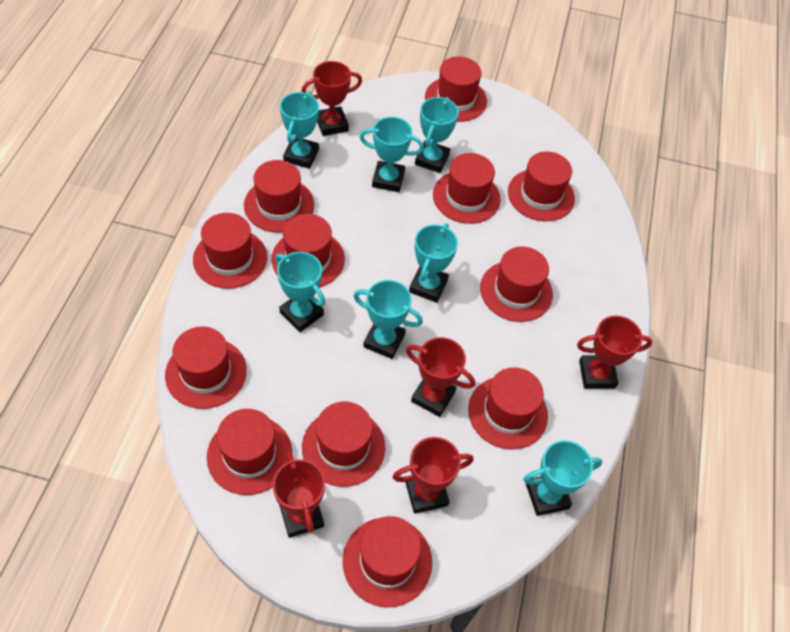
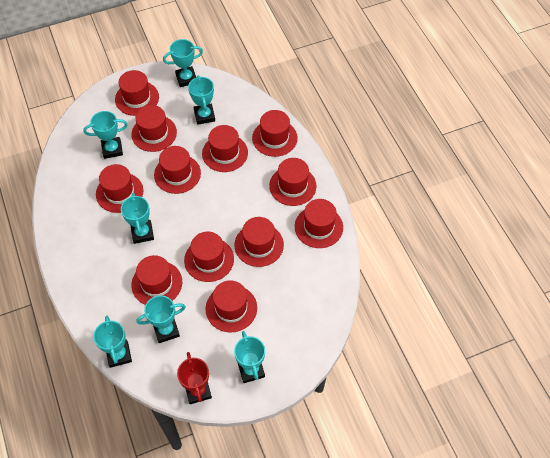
red trophy: 5 -> 1

